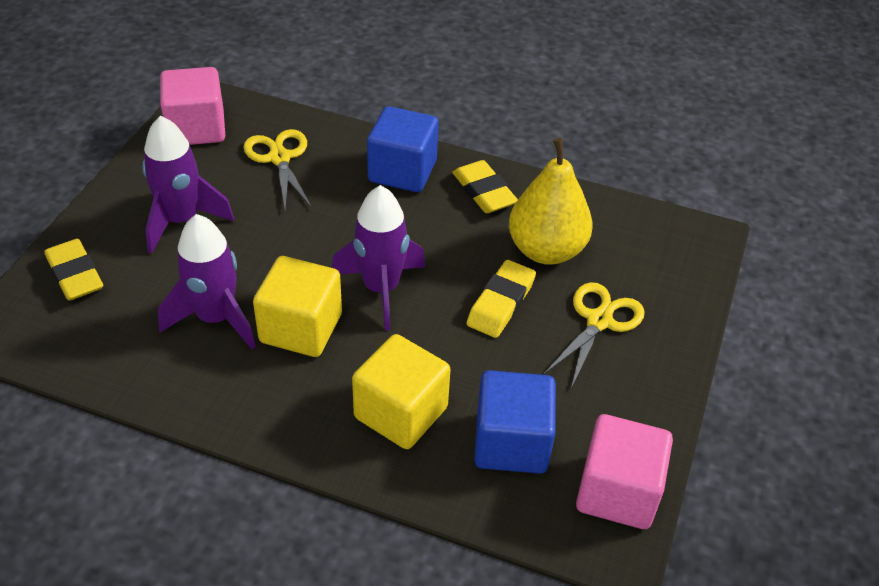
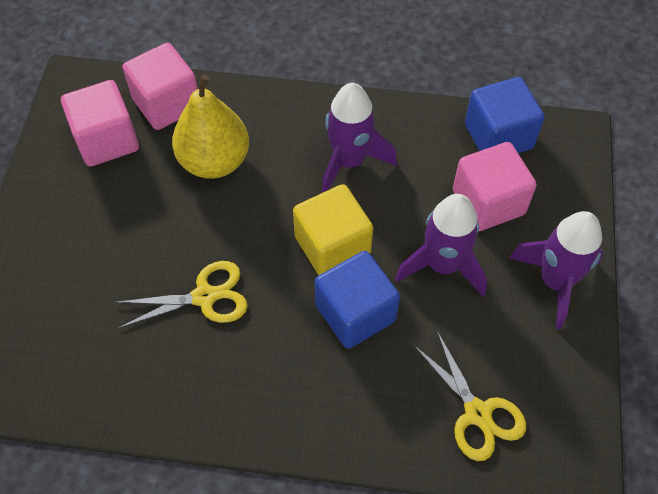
pink cube: 2 -> 3
yellow cube: 2 -> 1
yellow eraser: 3 -> 0

